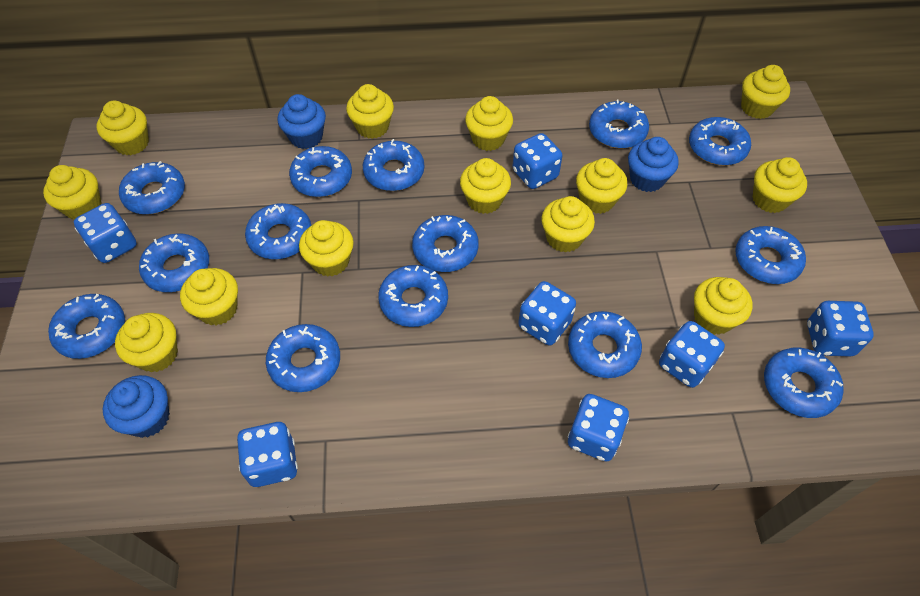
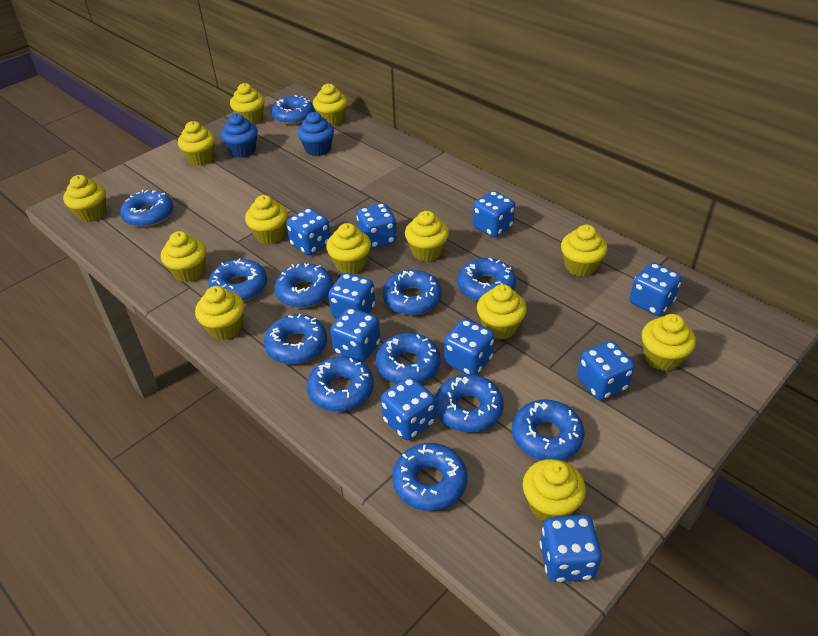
blue cupcake: 3 -> 2
blue dice: 7 -> 10
blue donut: 14 -> 12

